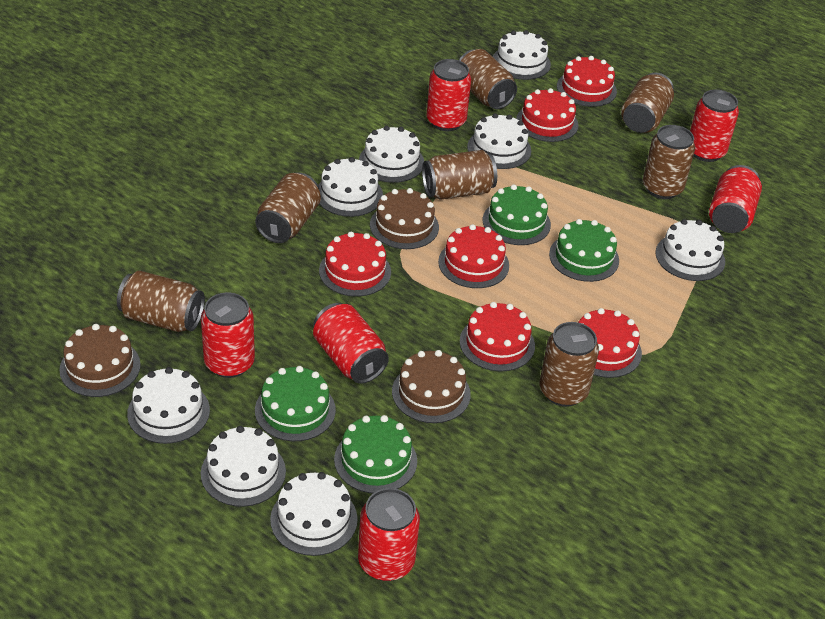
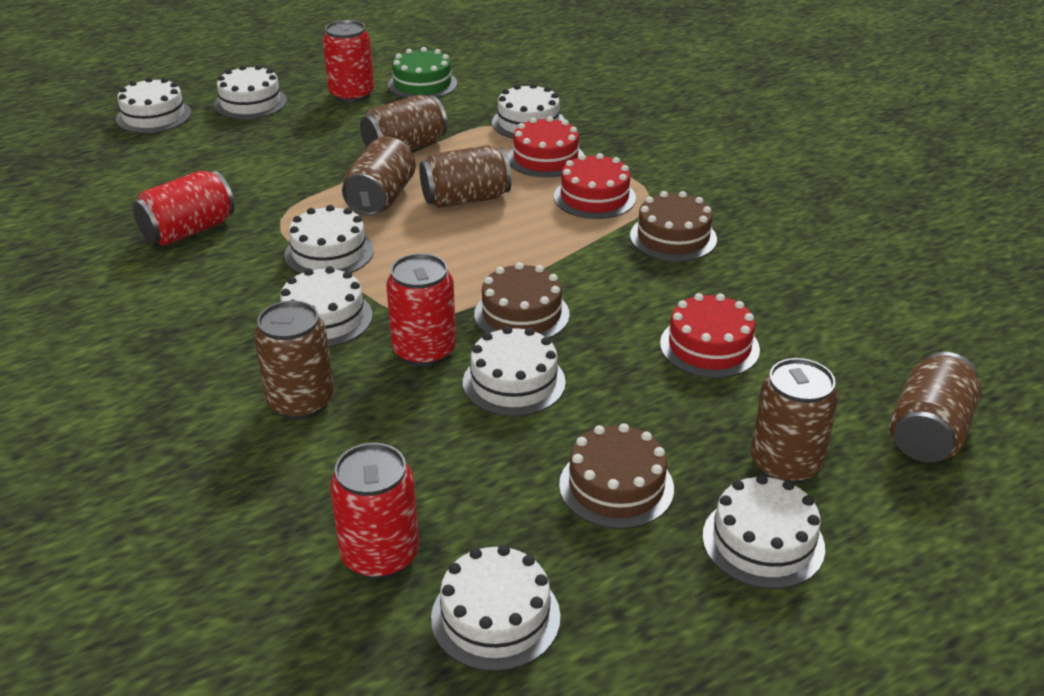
brown can: 7 -> 6
green cake: 4 -> 1
red cake: 6 -> 3
red can: 6 -> 4

